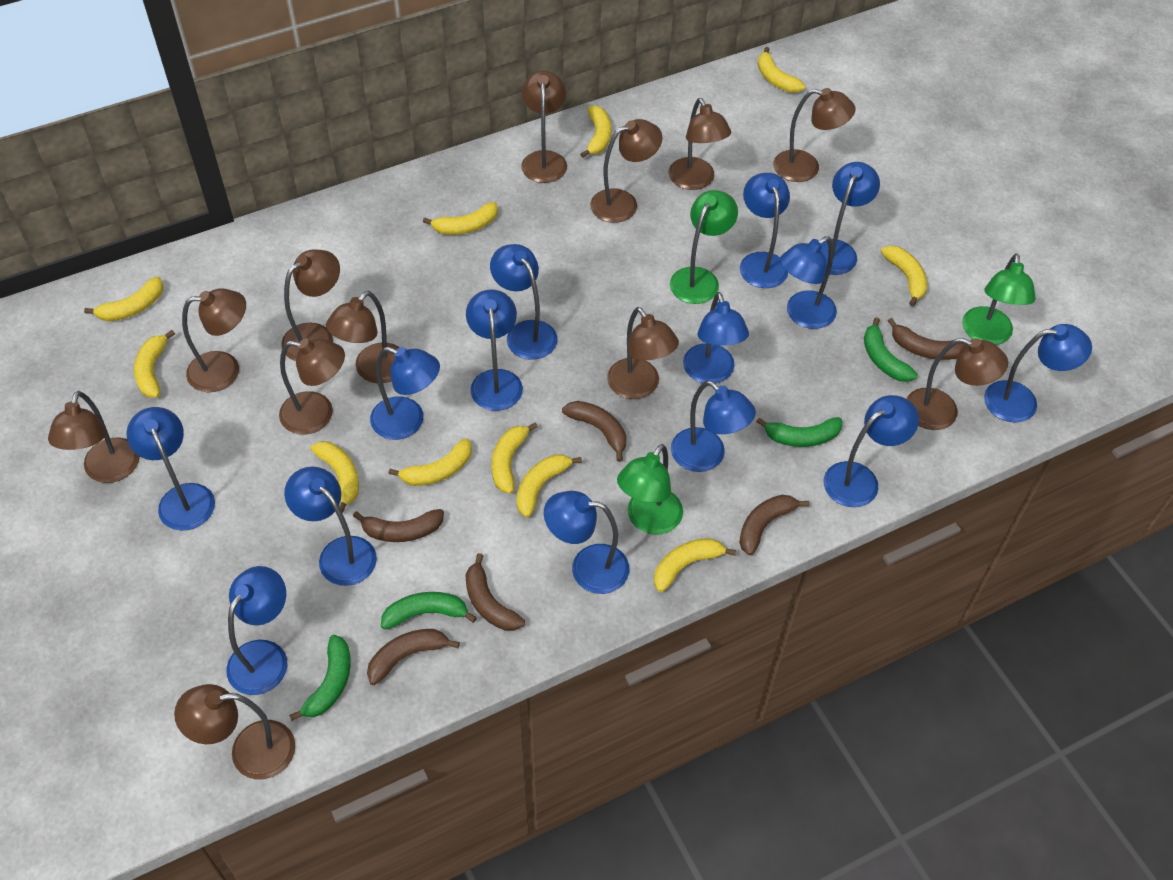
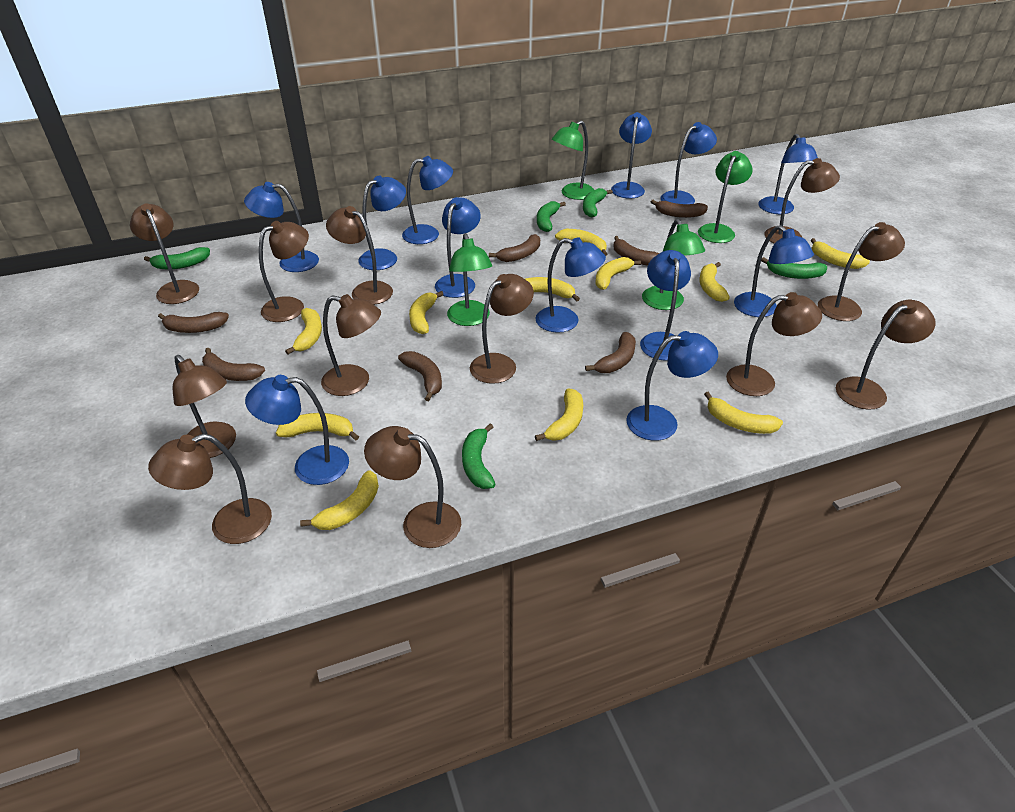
blue lamp: 14 -> 12
brown banana: 6 -> 7
green banana: 4 -> 5
green lamp: 3 -> 4

